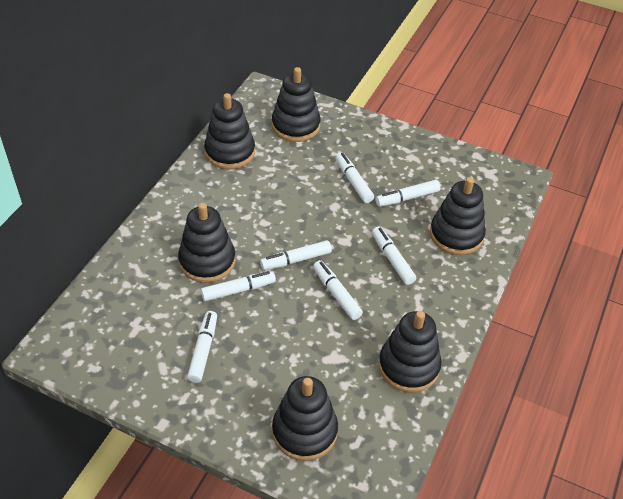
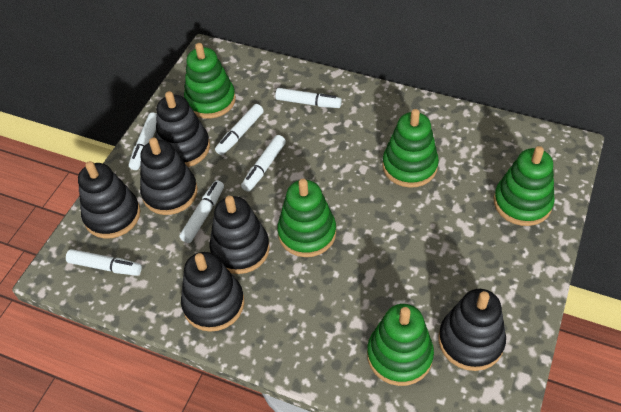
green stacking toy: 0 -> 5
white marker: 7 -> 6

